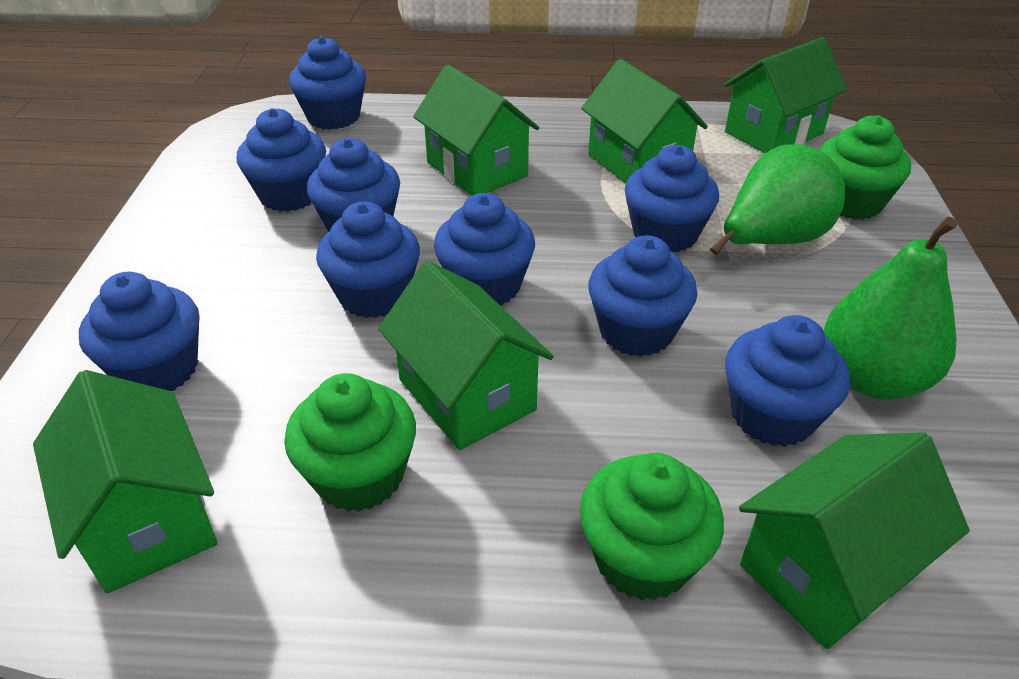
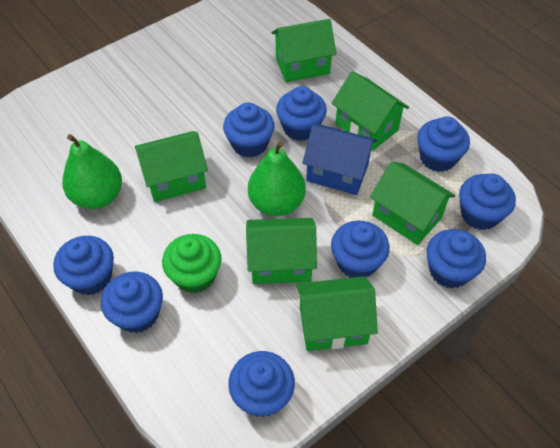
blue house: 0 -> 1
green cupcake: 3 -> 1

